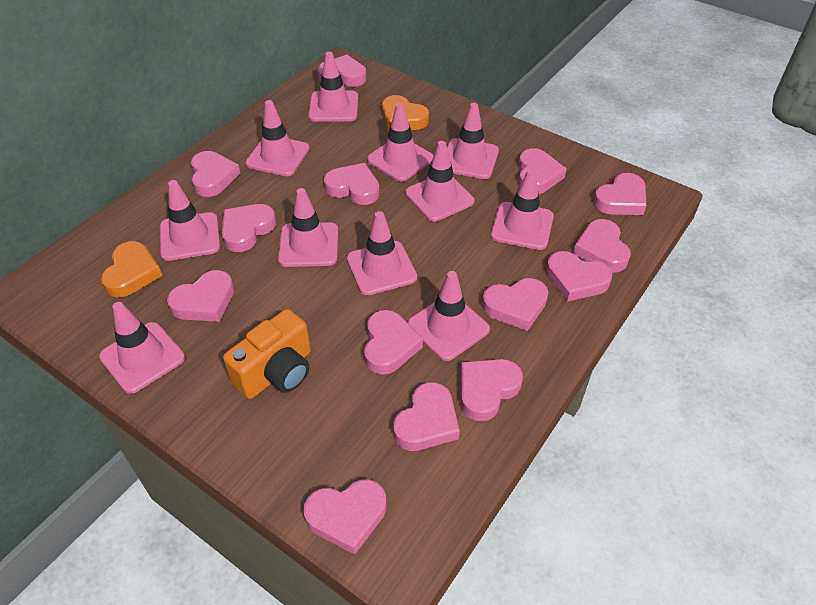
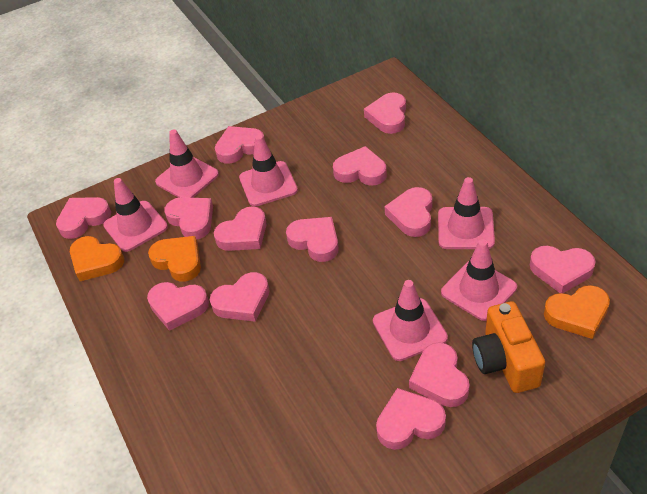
orange heart: 2 -> 3
pink heart: 14 -> 13
pink traffic cone: 11 -> 6

